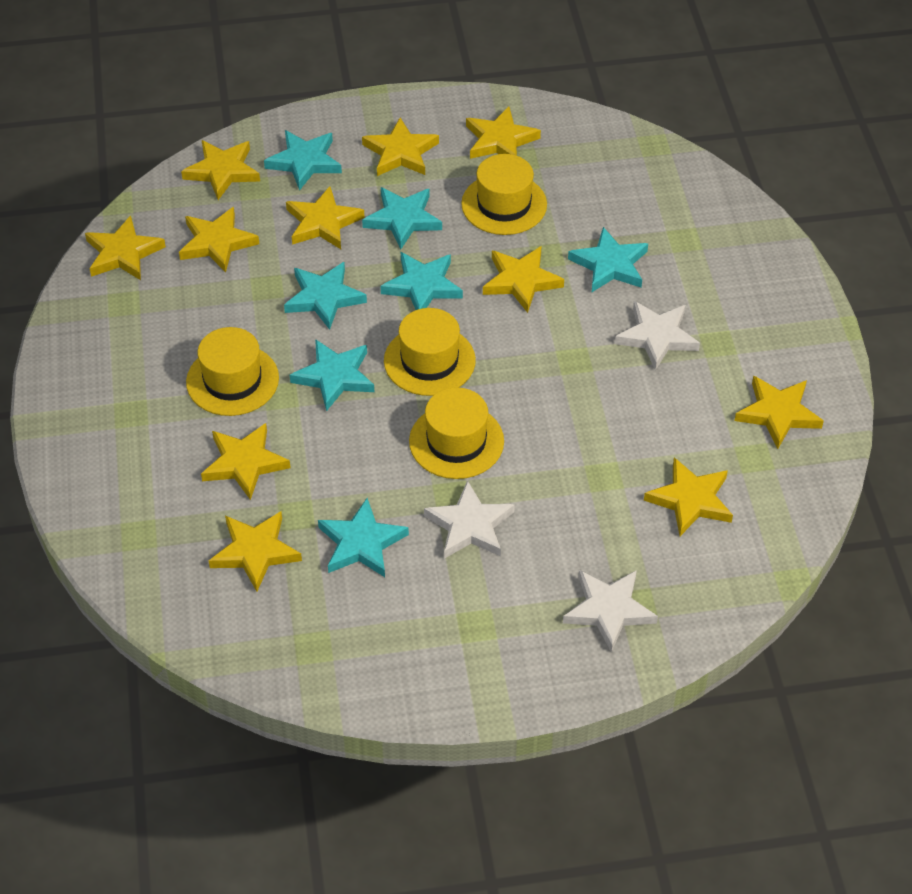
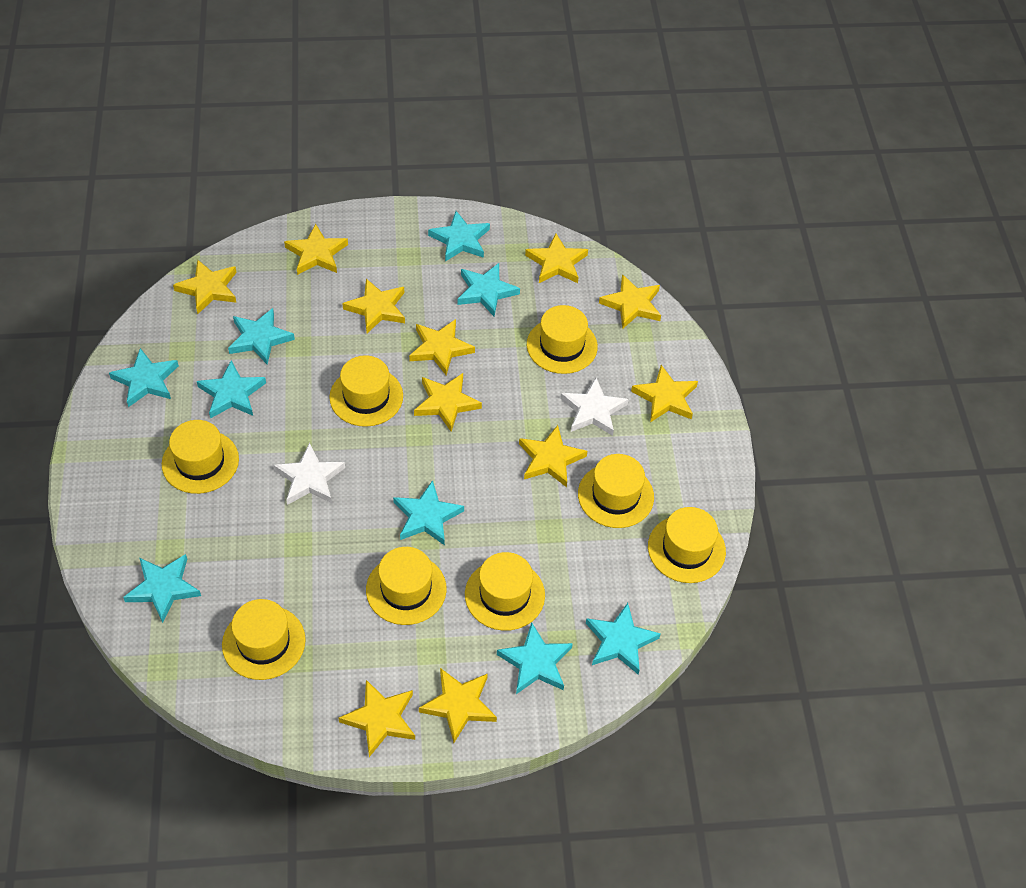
turquoise star: 7 -> 9
white star: 3 -> 2
yellow hat: 4 -> 8

